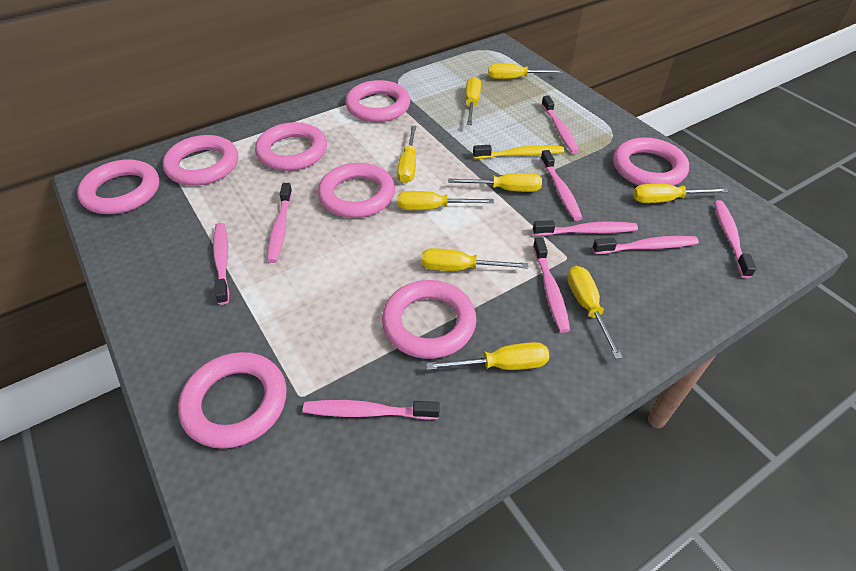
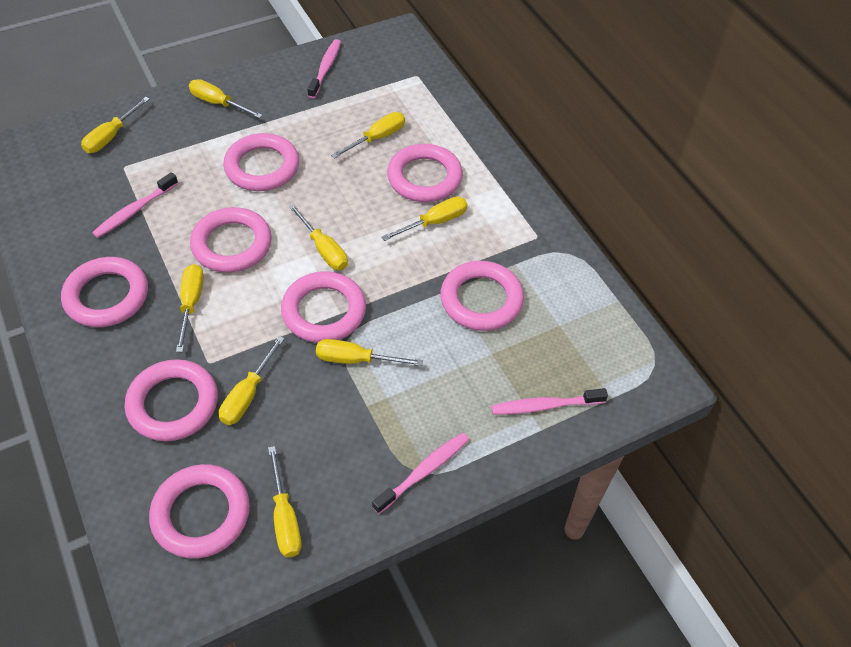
pink toothbrush: 9 -> 4
yellow toothbrush: 1 -> 0

